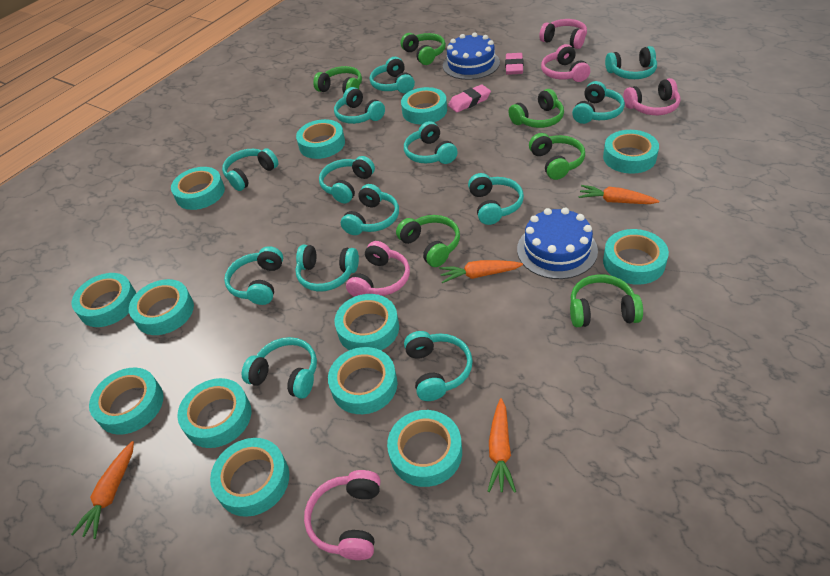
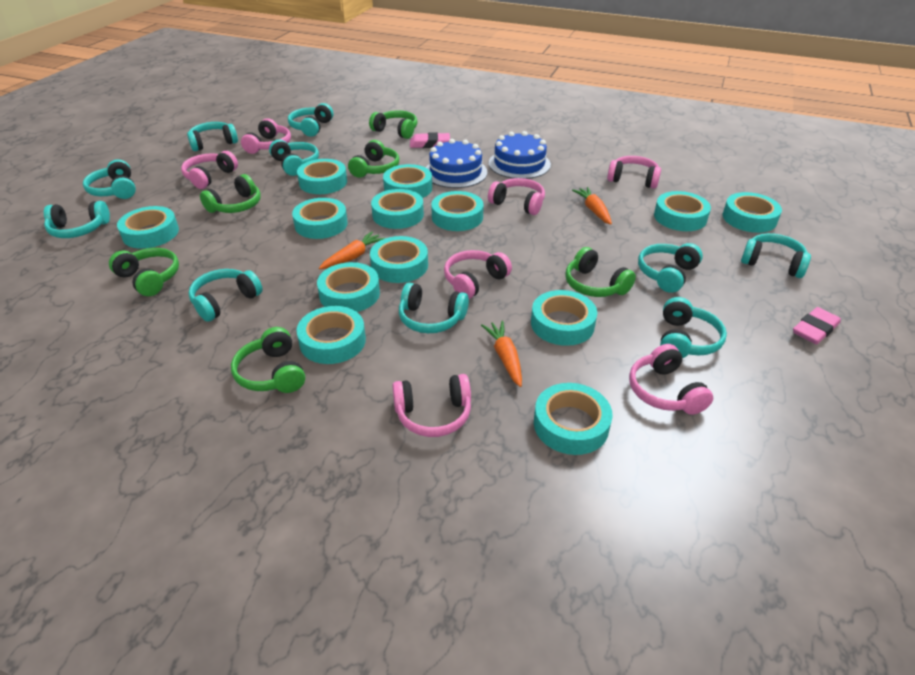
orange carrot: 4 -> 3
pink headphones: 5 -> 7
turquoise headphones: 13 -> 10

